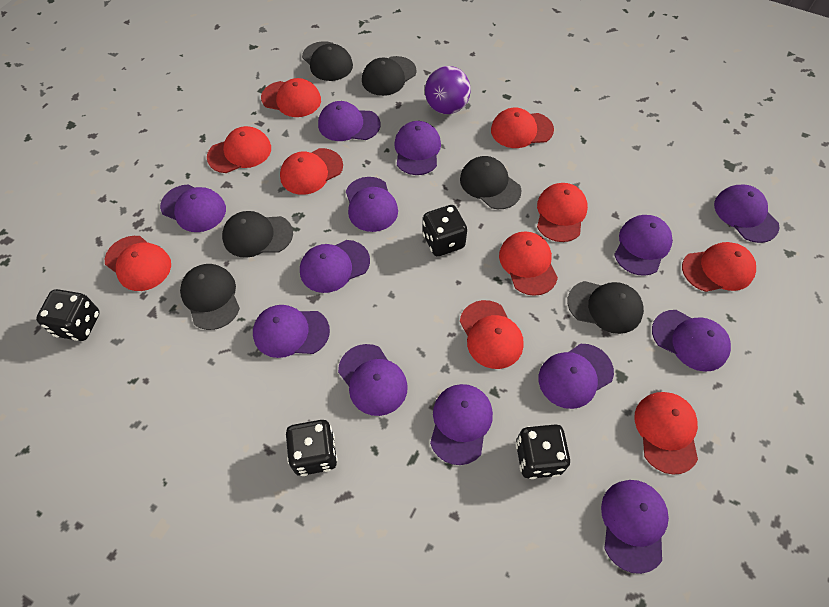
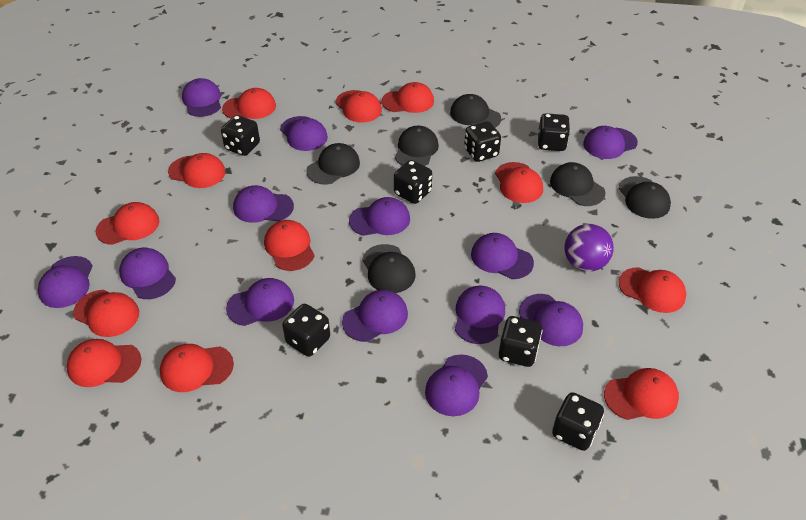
black dice: 4 -> 7
red cap: 10 -> 12

